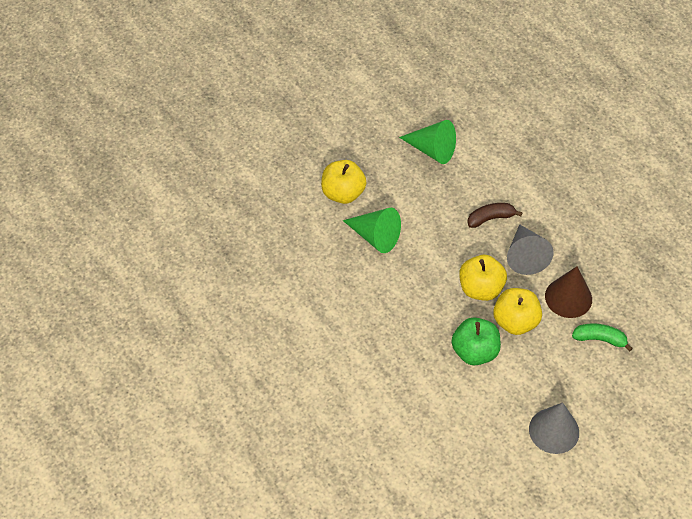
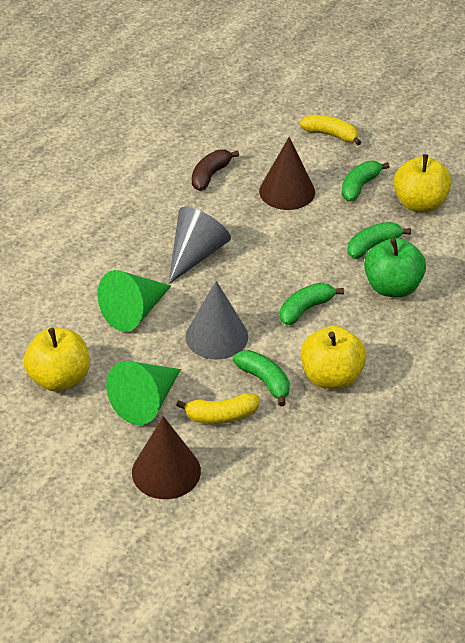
brown cone: 1 -> 2
green banana: 1 -> 4
yellow banana: 0 -> 2

